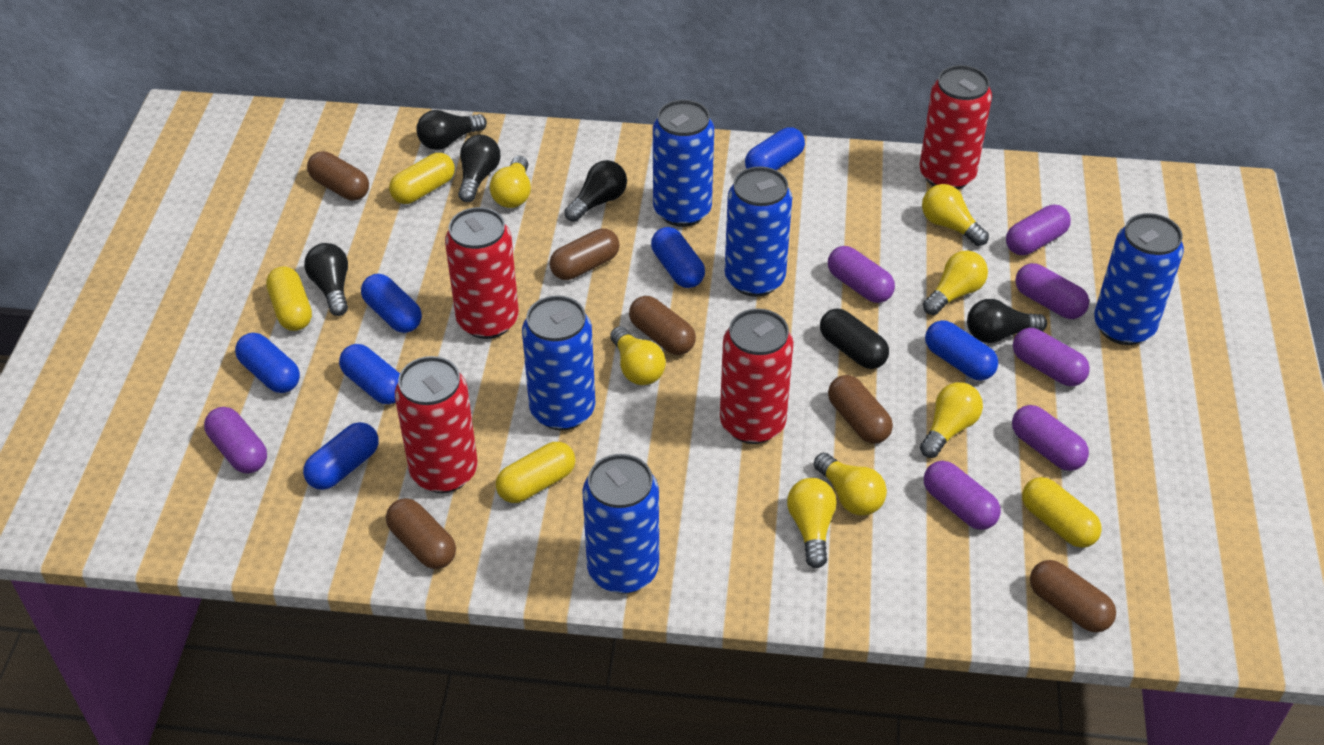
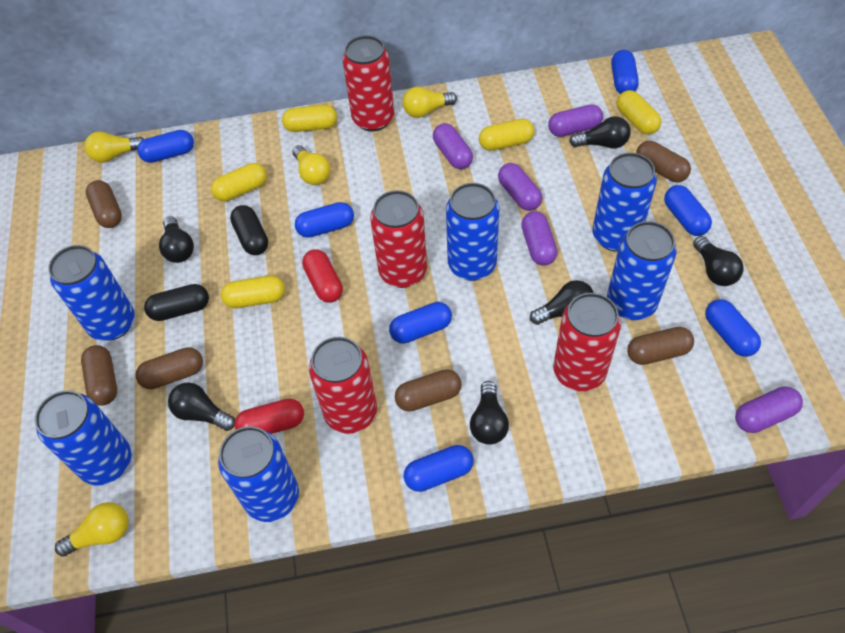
black capsule: 1 -> 2
black light bulb: 5 -> 6
blue can: 5 -> 6
purple capsule: 7 -> 5
red capsule: 0 -> 2
yellow capsule: 4 -> 5
yellow light bulb: 7 -> 4

